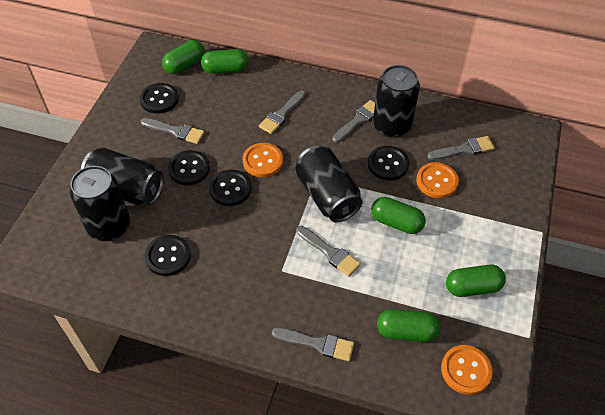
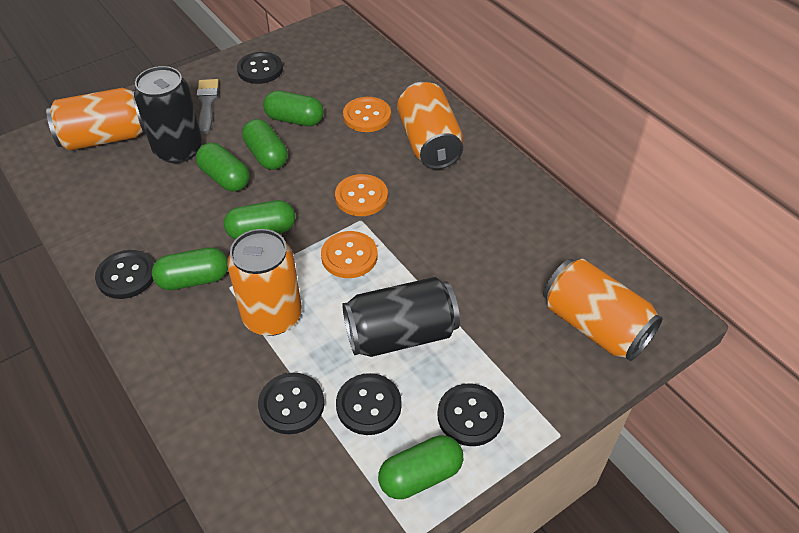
black can: 4 -> 2
green capsule: 5 -> 6
grey brush: 6 -> 1
orange can: 0 -> 4

